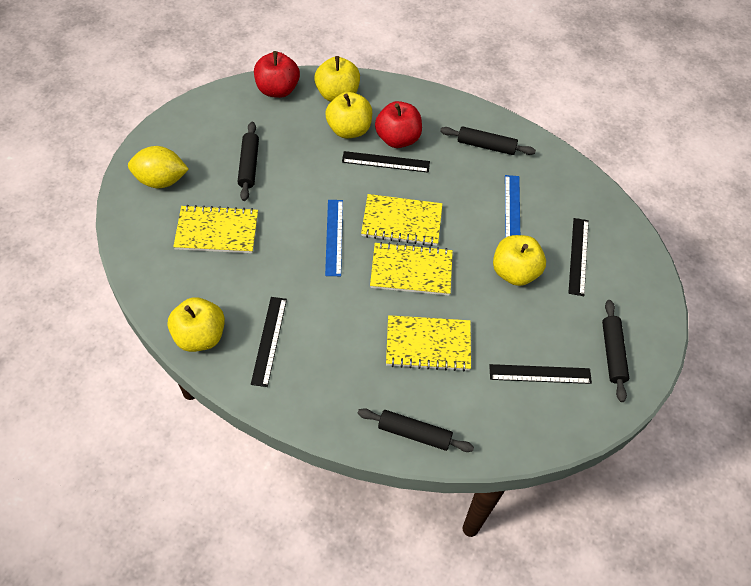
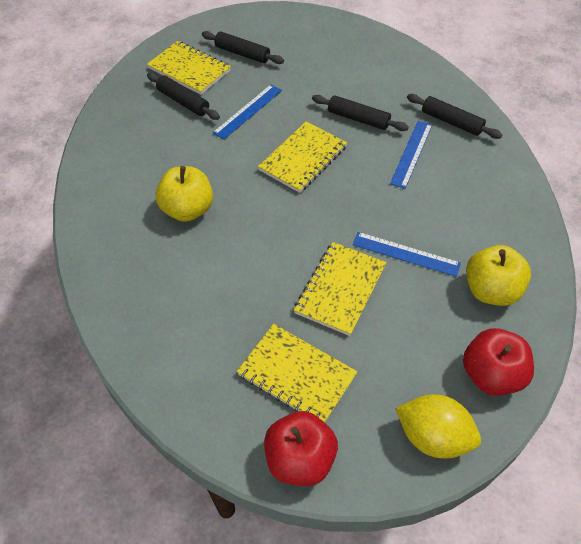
black ruler: 4 -> 0
blue ruler: 2 -> 3
yellow apple: 4 -> 2

